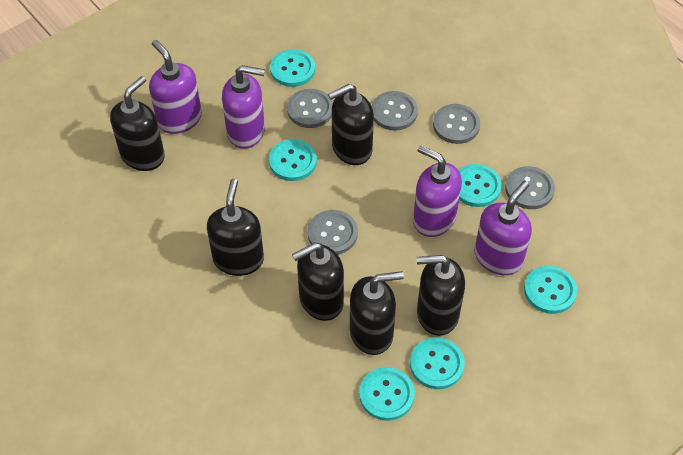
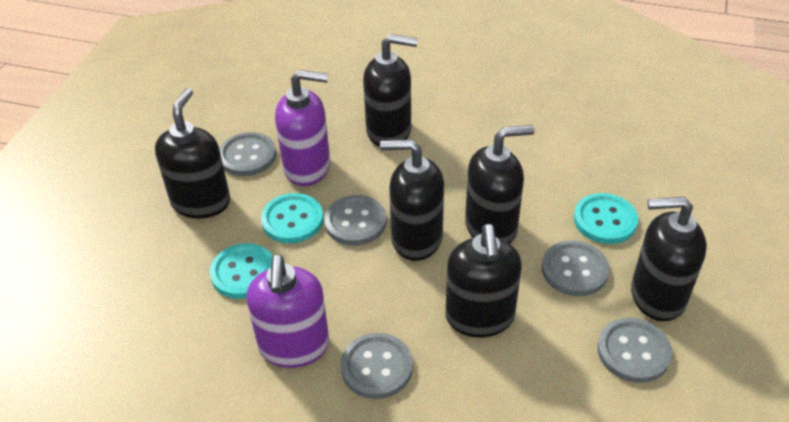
purple soap dispenser: 4 -> 2
turquoise button: 6 -> 3

